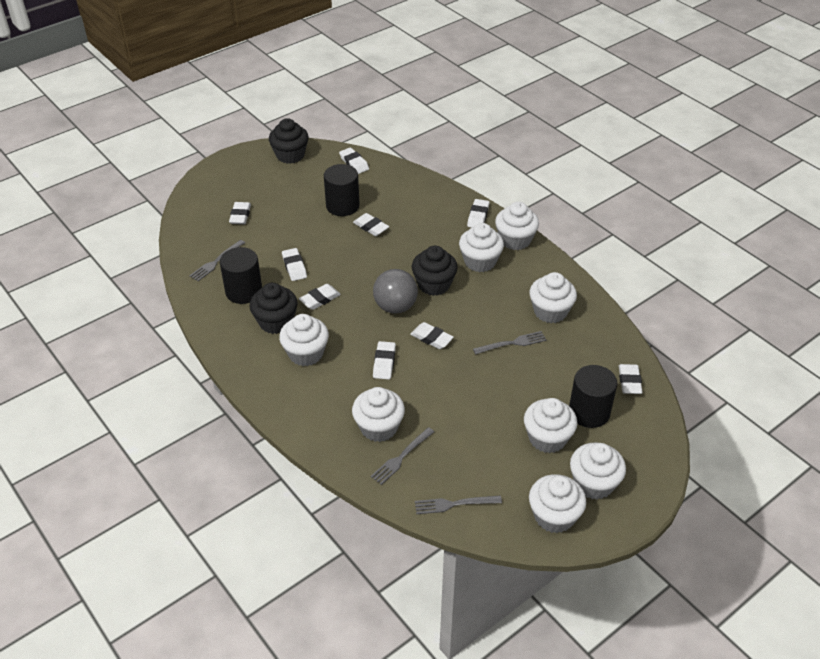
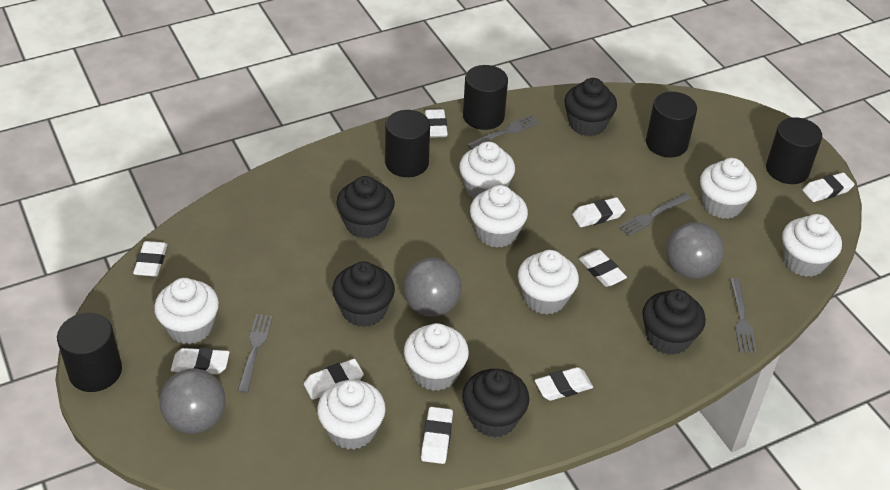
black cupcake: 3 -> 5
black cylinder: 3 -> 5
grey ball: 1 -> 3

